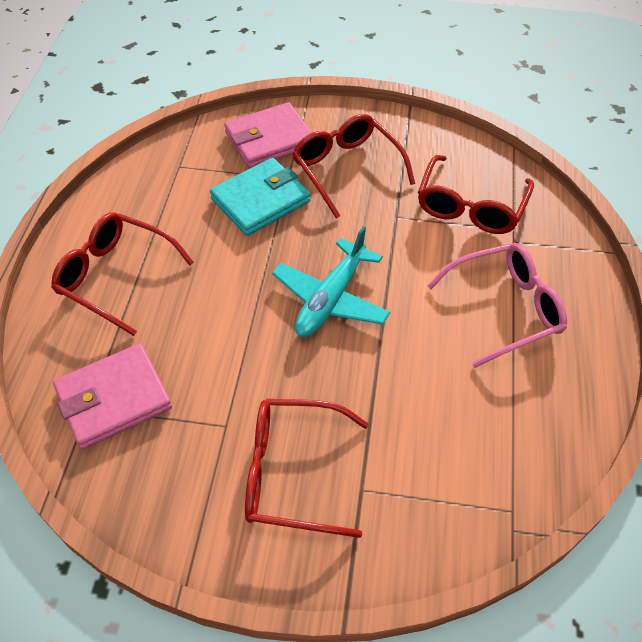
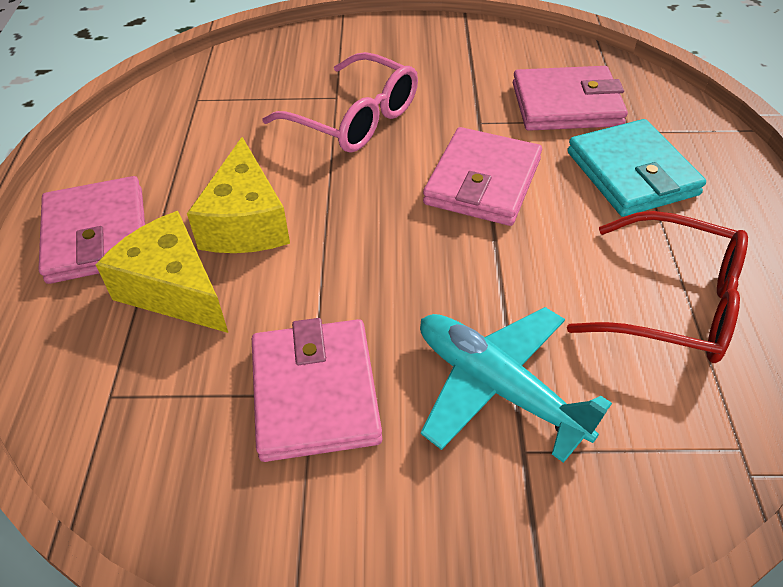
pink wallet: 2 -> 4
red glasses: 4 -> 1
yellow cheese: 0 -> 2

